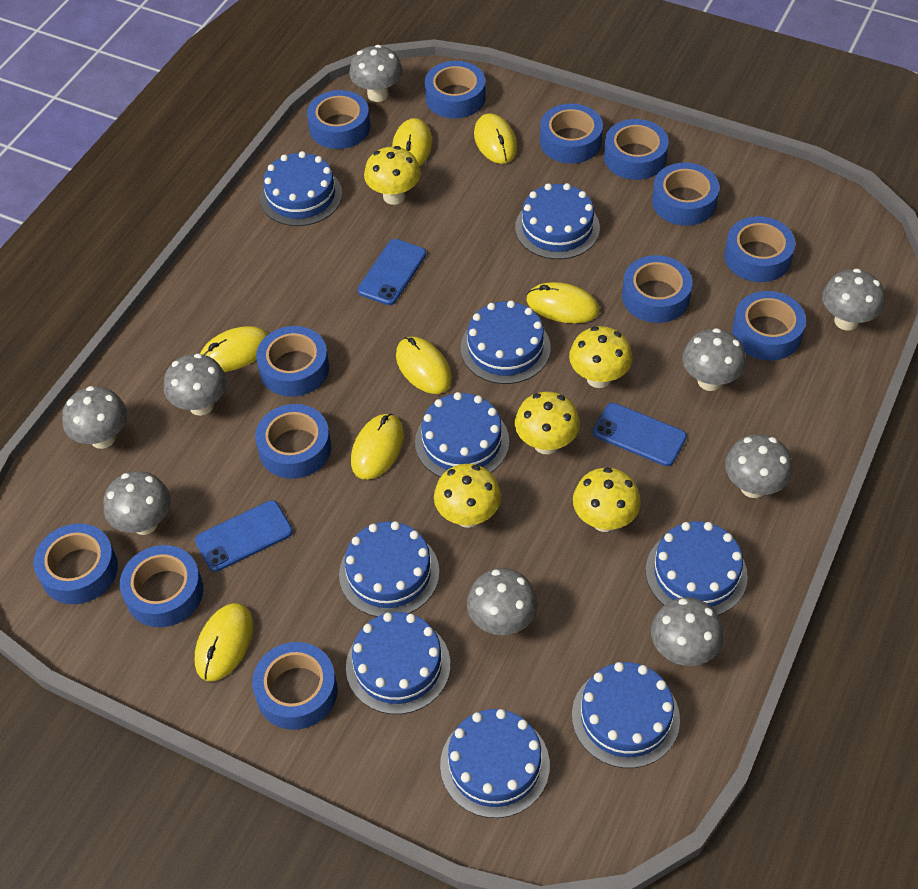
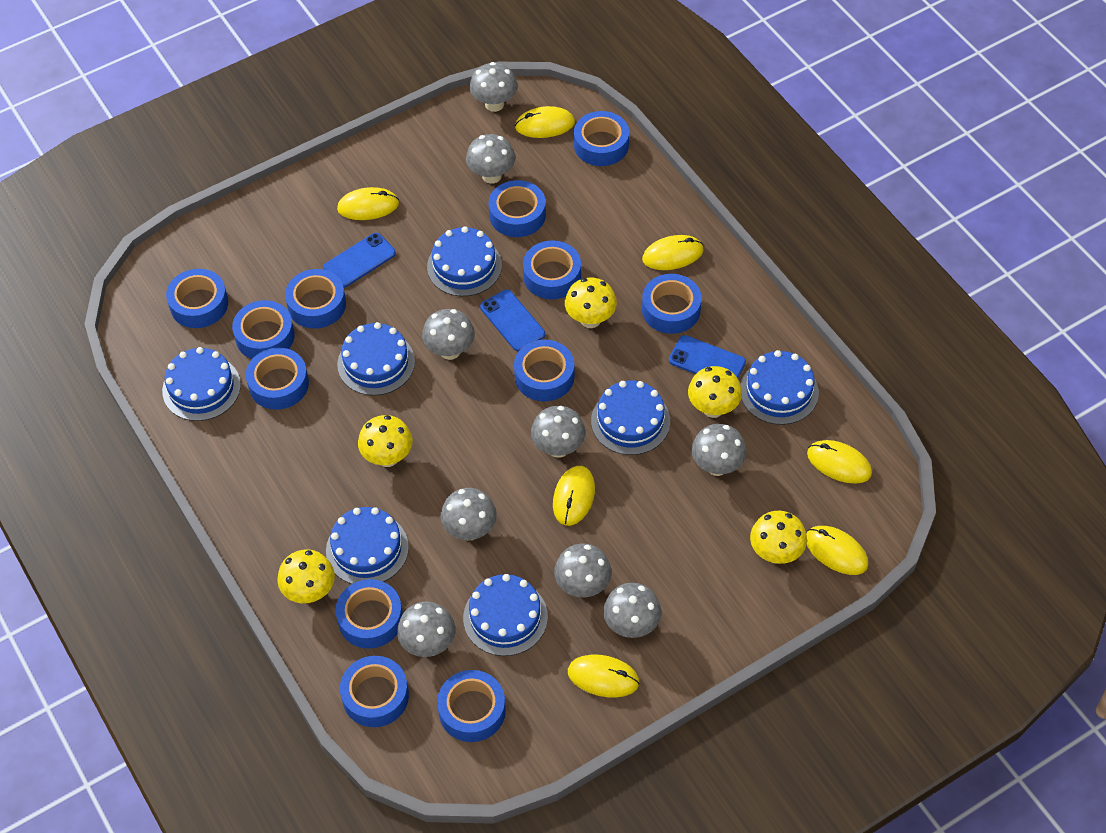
blue cake: 9 -> 7
blue tape: 13 -> 12

